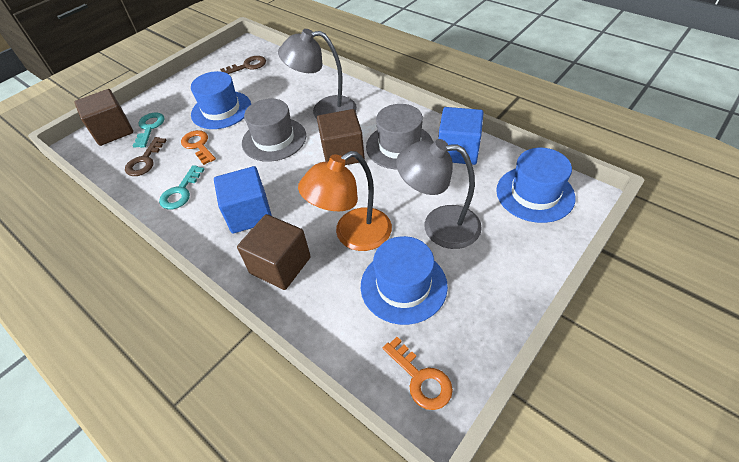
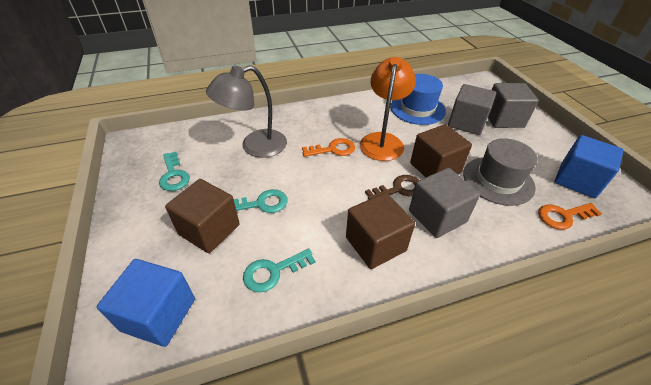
blue hat: 3 -> 1
brown key: 2 -> 1
grey cube: 0 -> 3
grey hat: 2 -> 1
grey lamp: 2 -> 1
turquoise key: 2 -> 3

